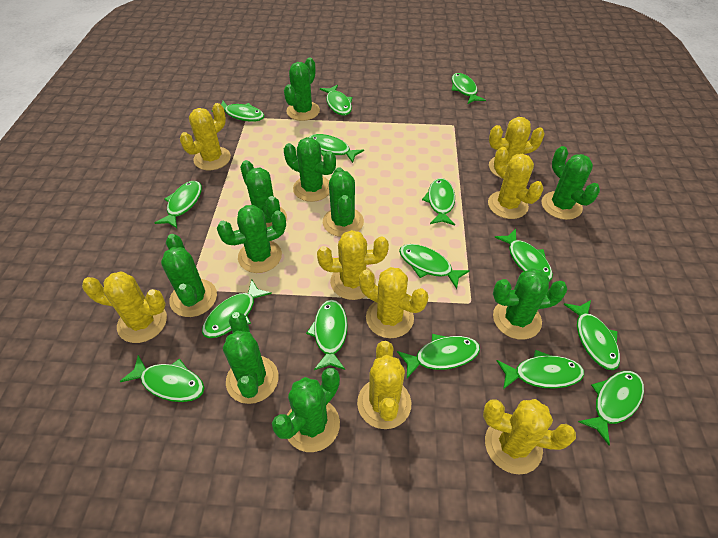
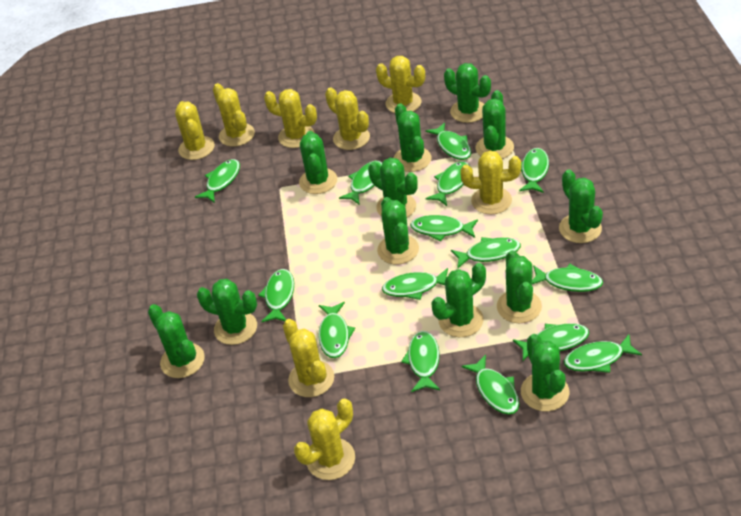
green cactus: 10 -> 12

